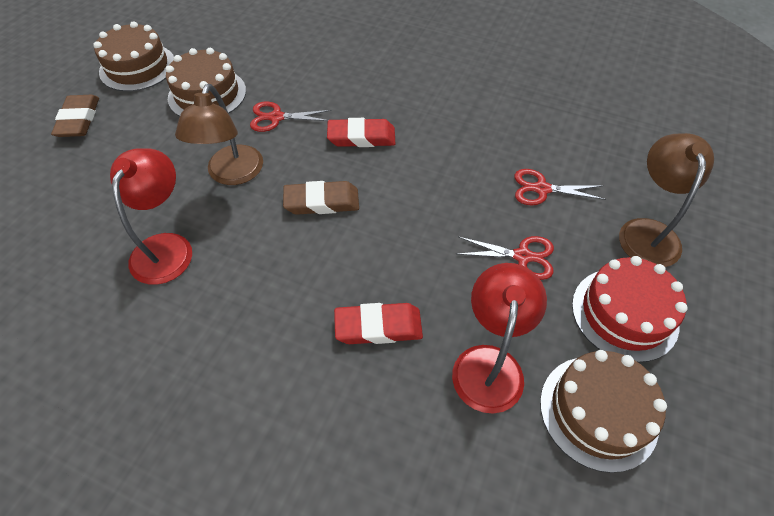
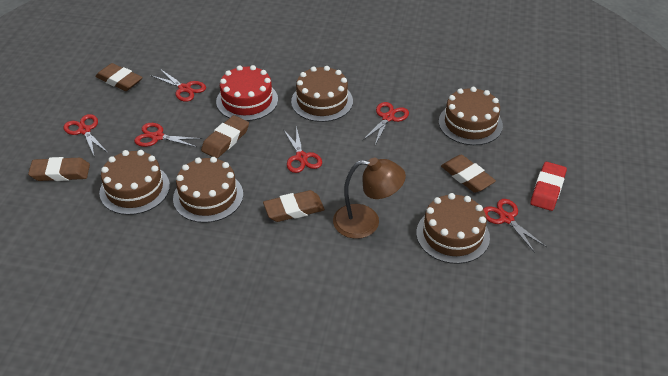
brown cake: 3 -> 5
brown eraser: 2 -> 5
brown lamp: 2 -> 1
red eraser: 2 -> 1
red lamp: 2 -> 0
red scissors: 3 -> 6

